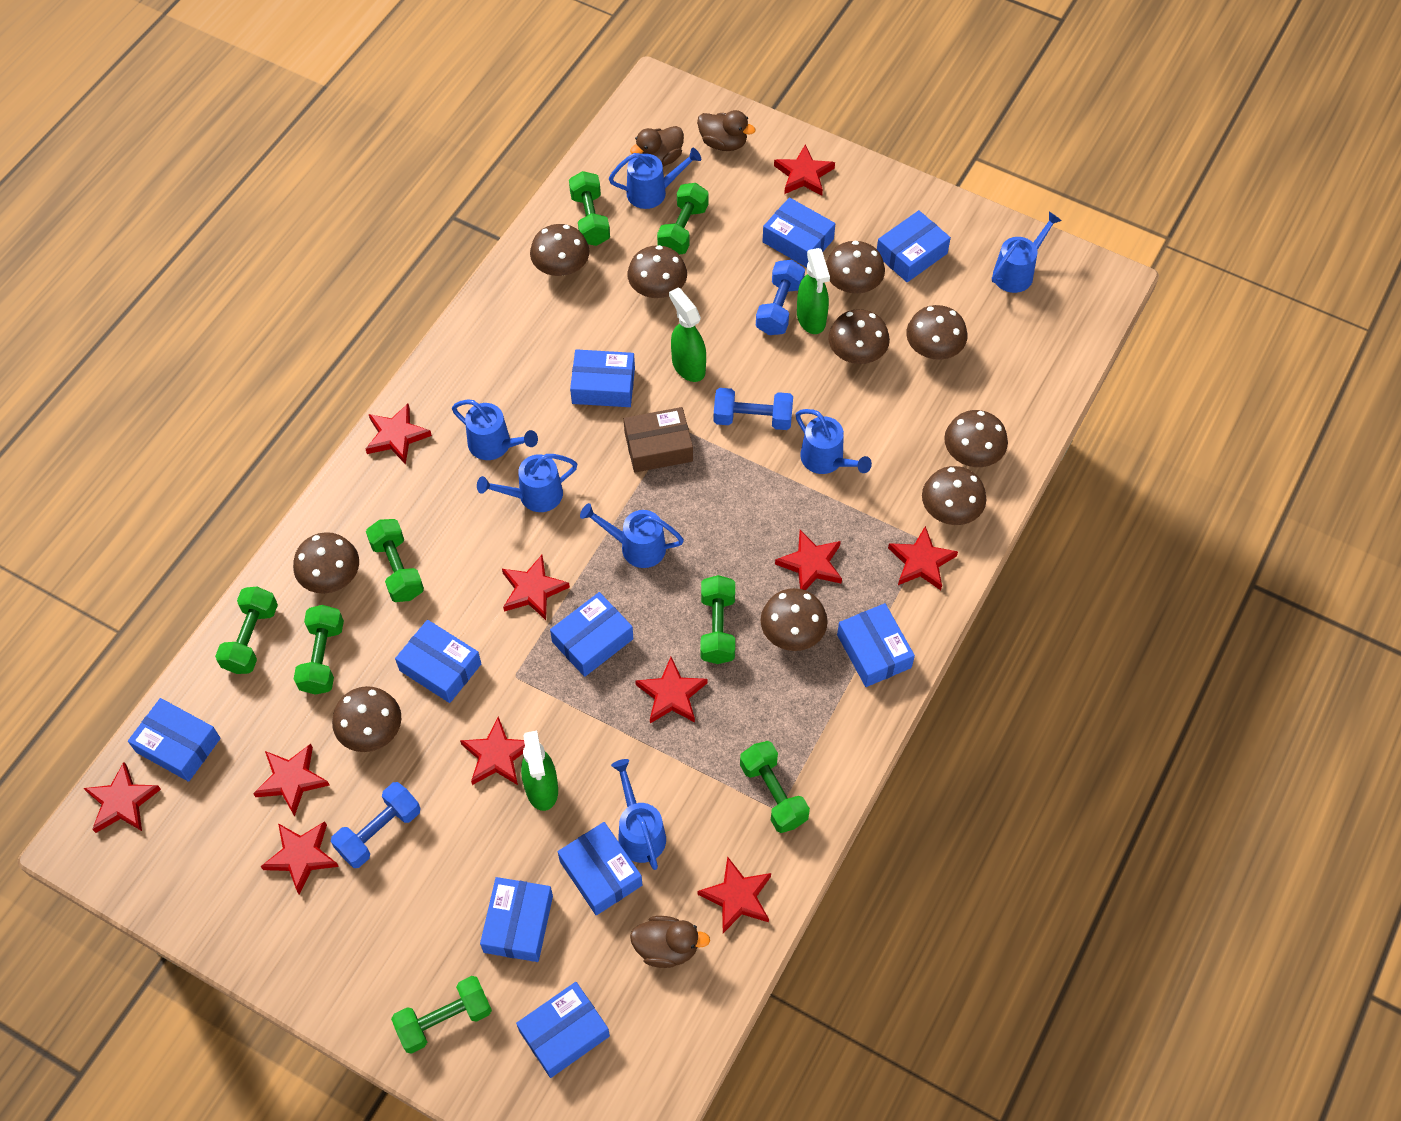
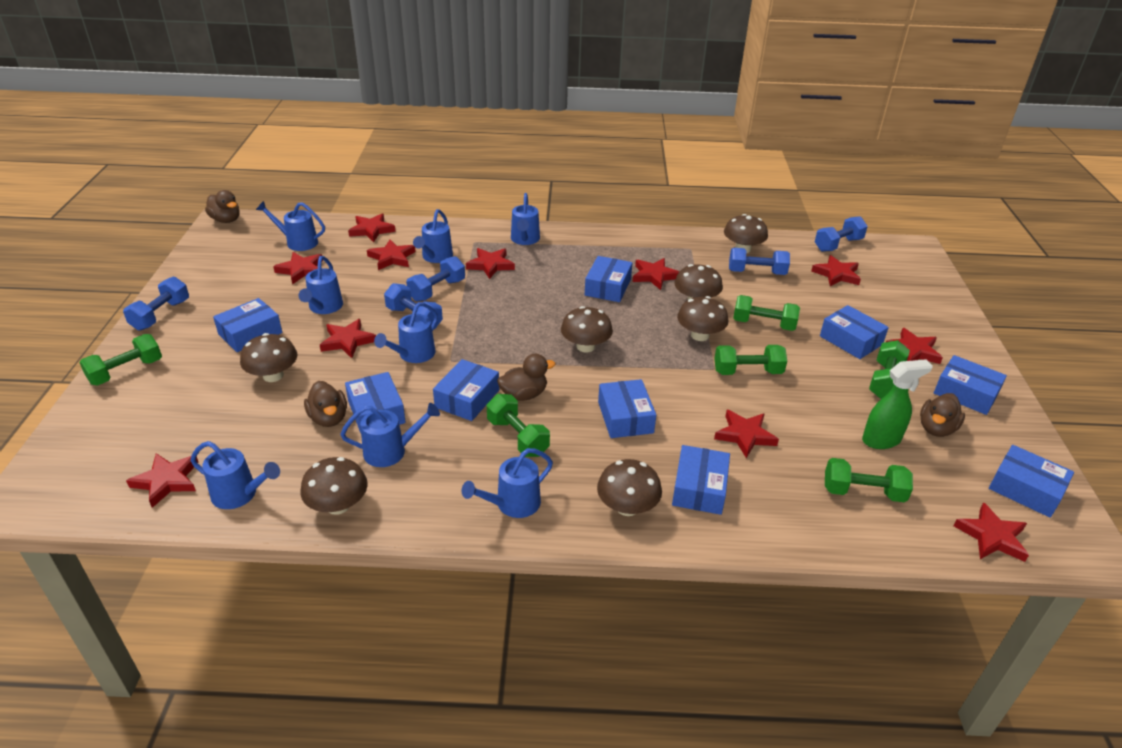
blue box: 10 -> 9
blue dumbbell: 3 -> 5
blue watering can: 7 -> 8
brown box: 1 -> 0
brown duck: 3 -> 4
brown mushroom: 10 -> 7
green dumbbell: 8 -> 6
green spray bottle: 3 -> 1

